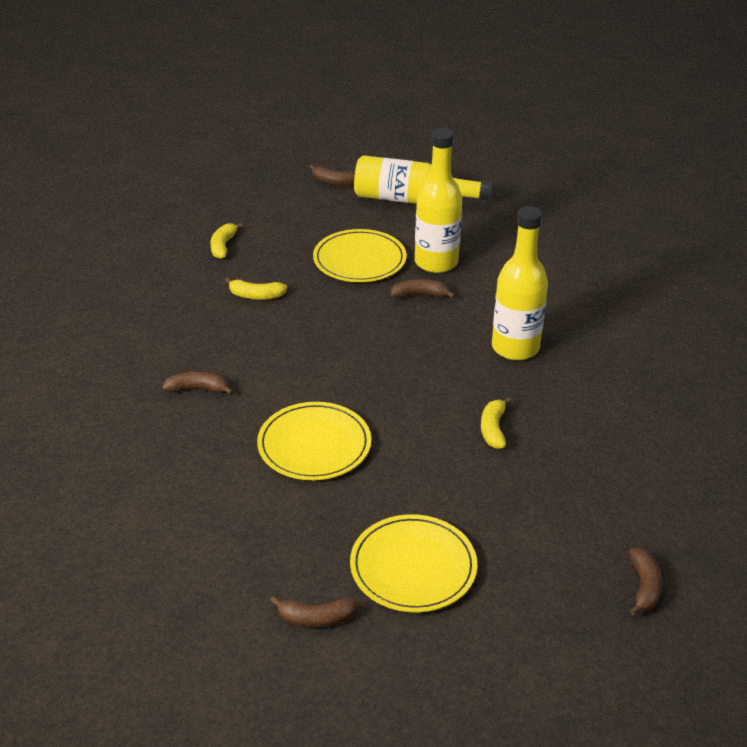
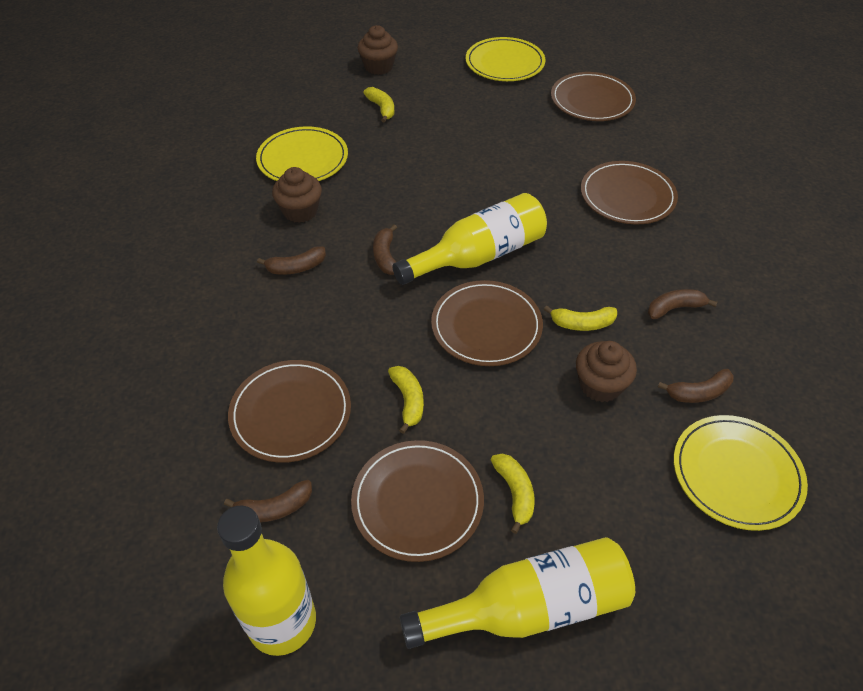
brown cupcake: 0 -> 3
brown plate: 0 -> 5
yellow banana: 3 -> 4

